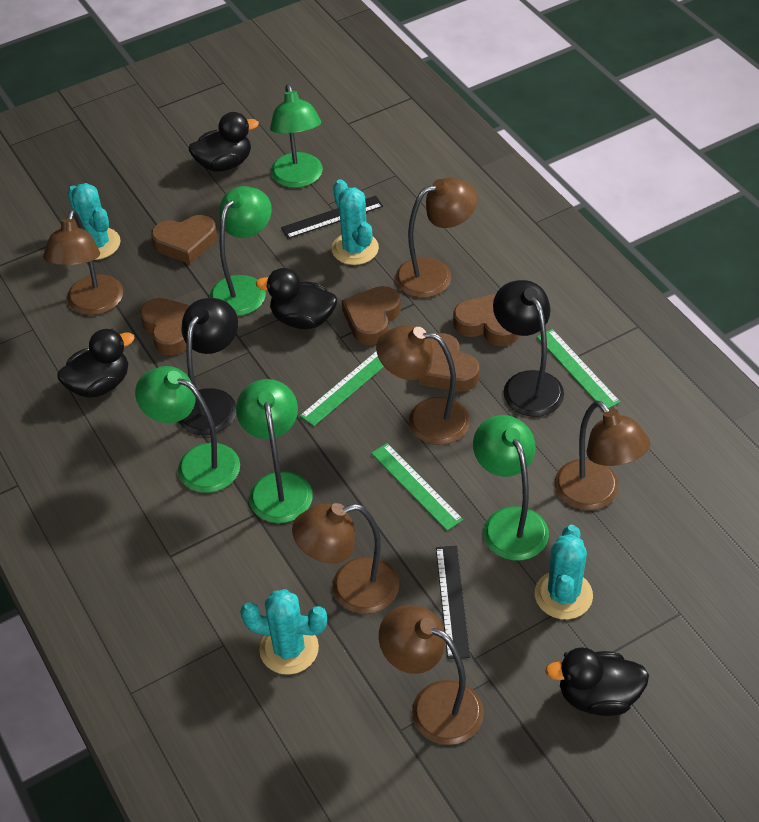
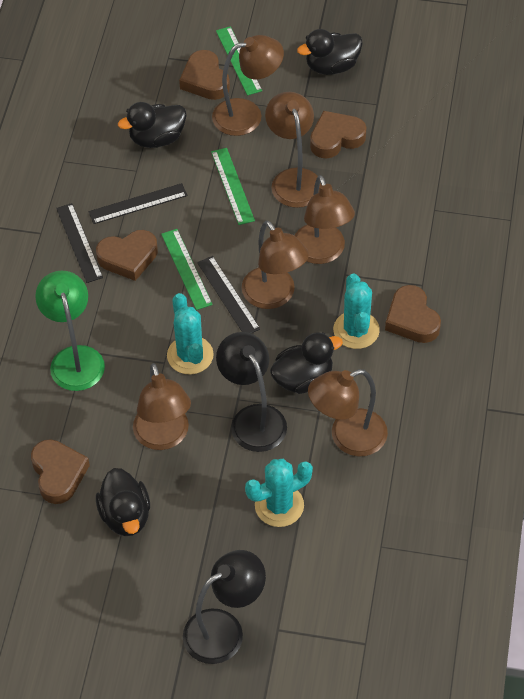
black ruler: 2 -> 3
green lamp: 5 -> 1
turquoise cactus: 4 -> 3

